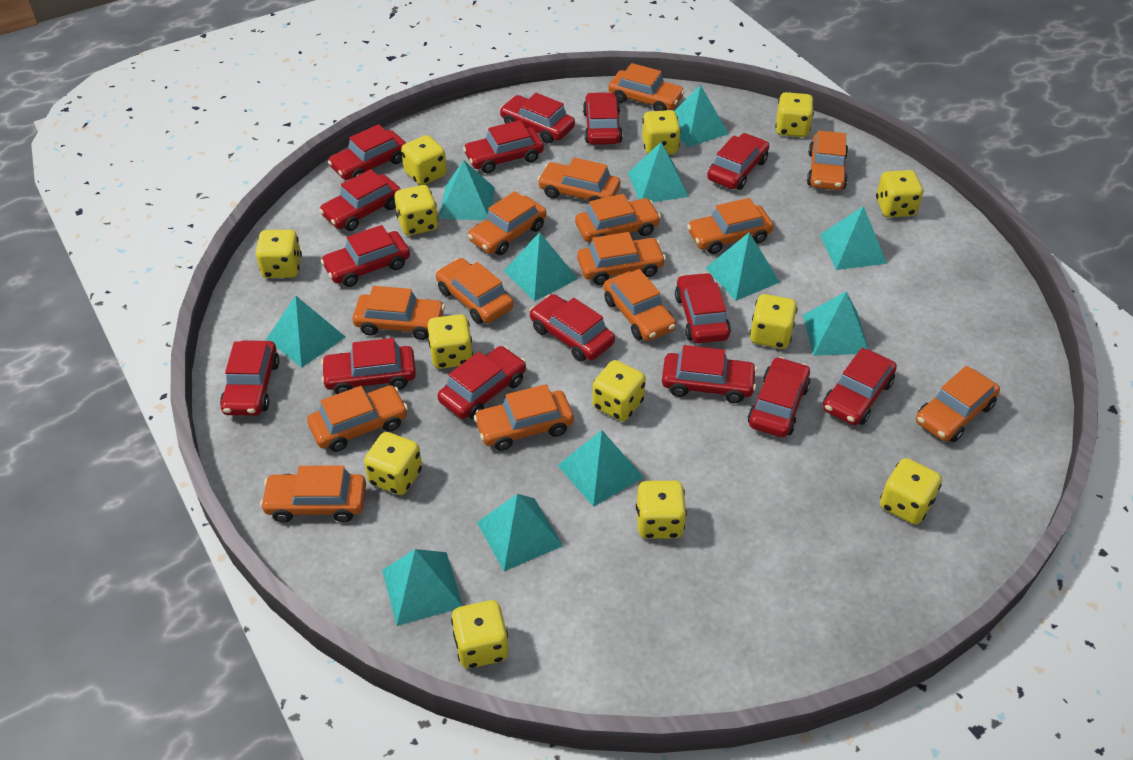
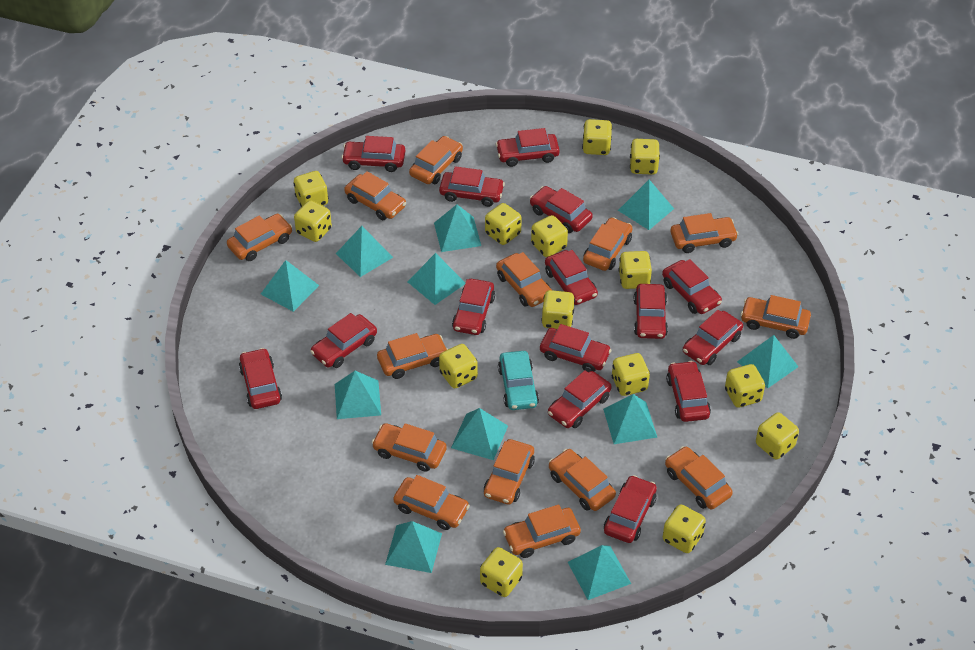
turquoise car: 0 -> 1
yellow dice: 13 -> 14

